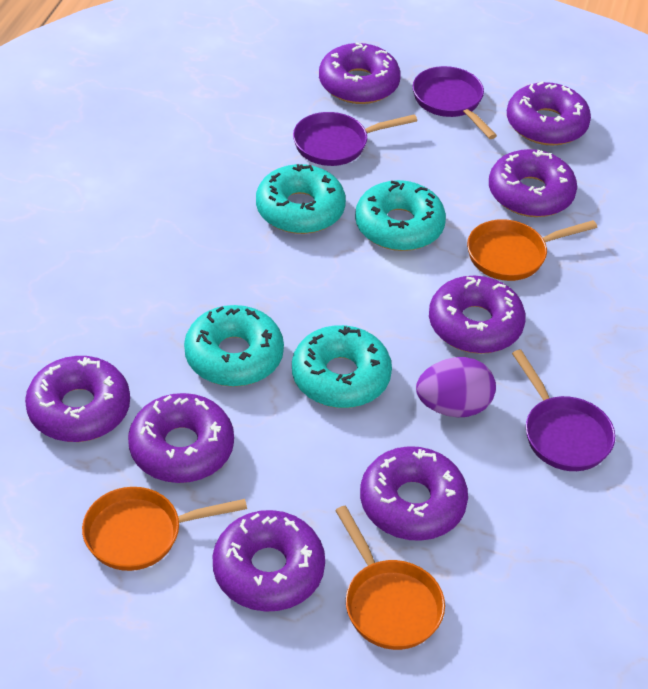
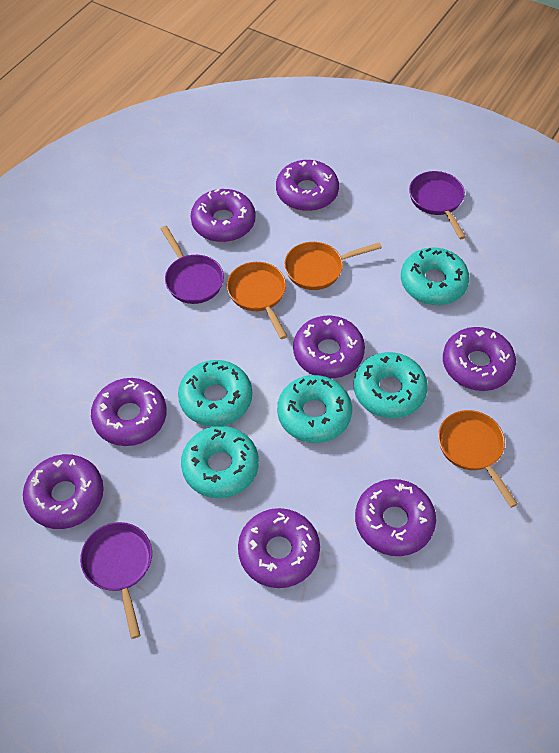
purple egg: 1 -> 0
turquoise donut: 4 -> 5

